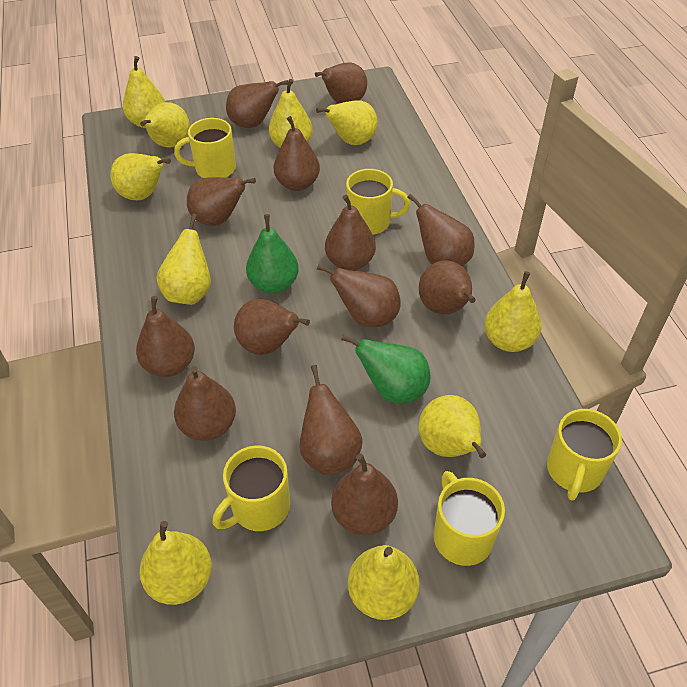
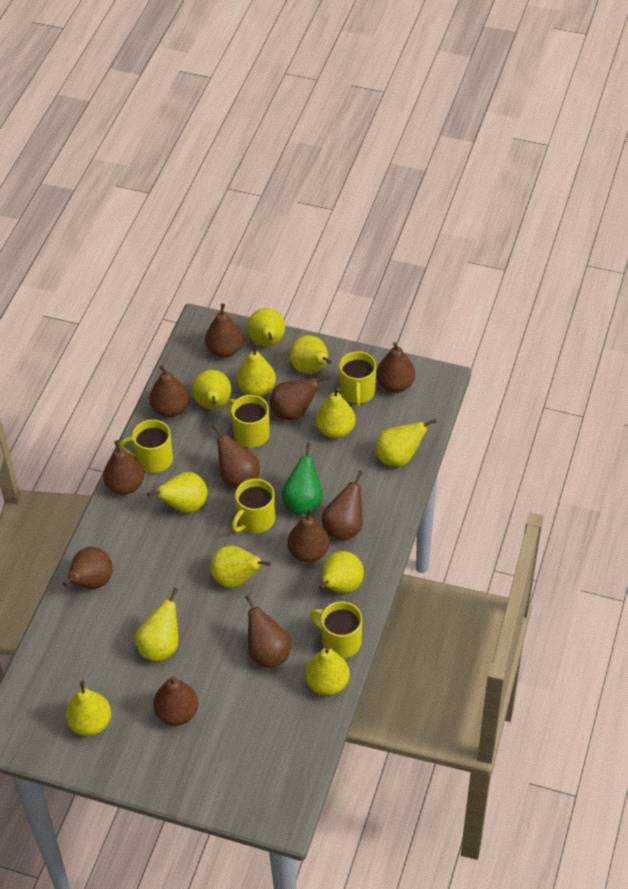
brown pear: 13 -> 11
green pear: 2 -> 1
yellow pear: 10 -> 12

